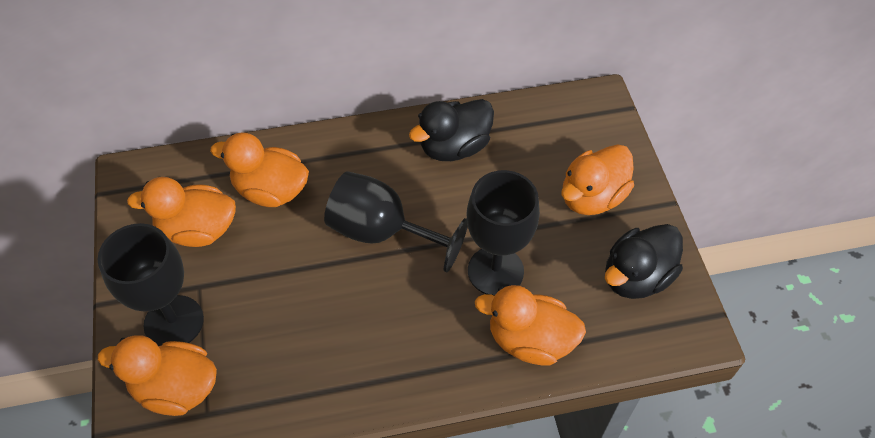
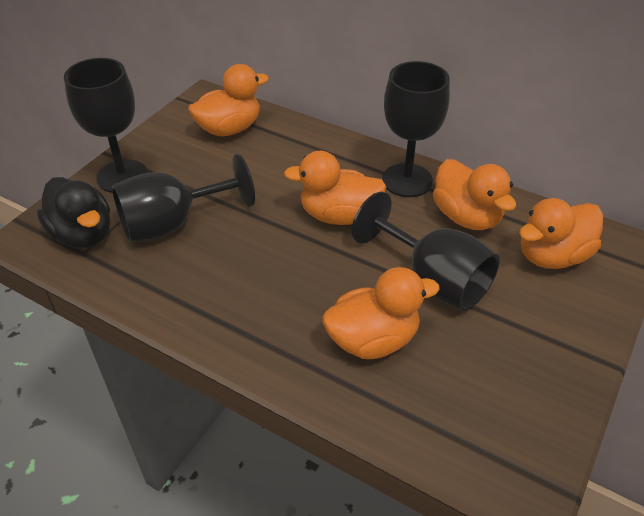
black duck: 2 -> 1
black goblet: 3 -> 4

